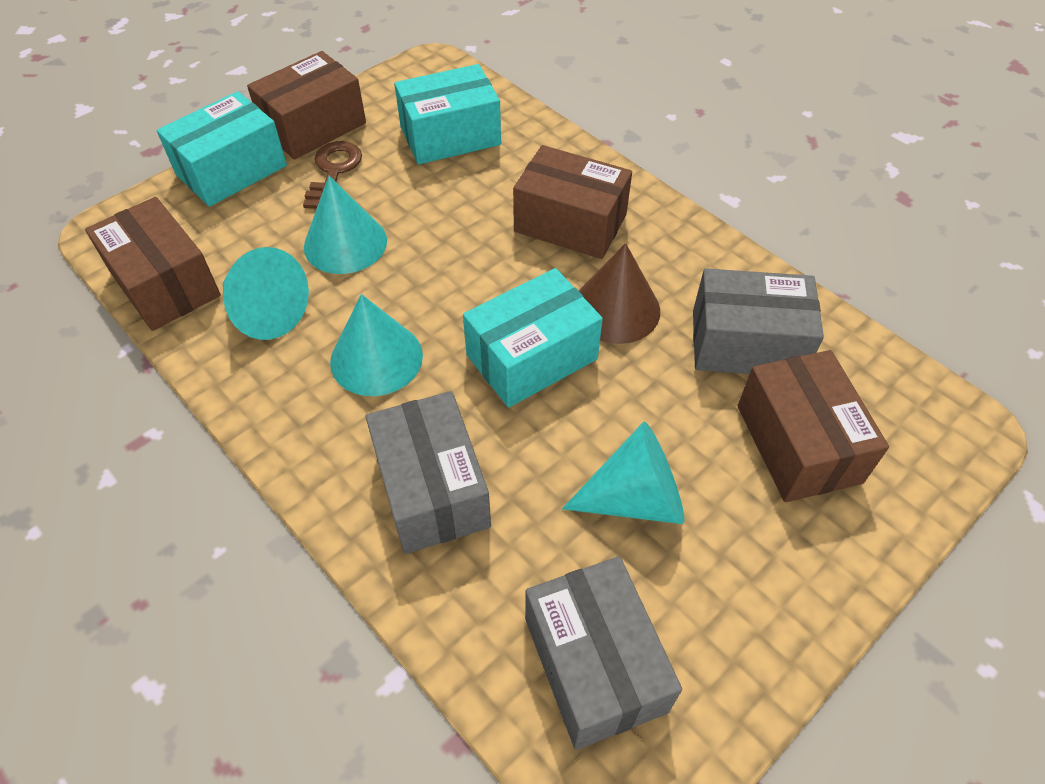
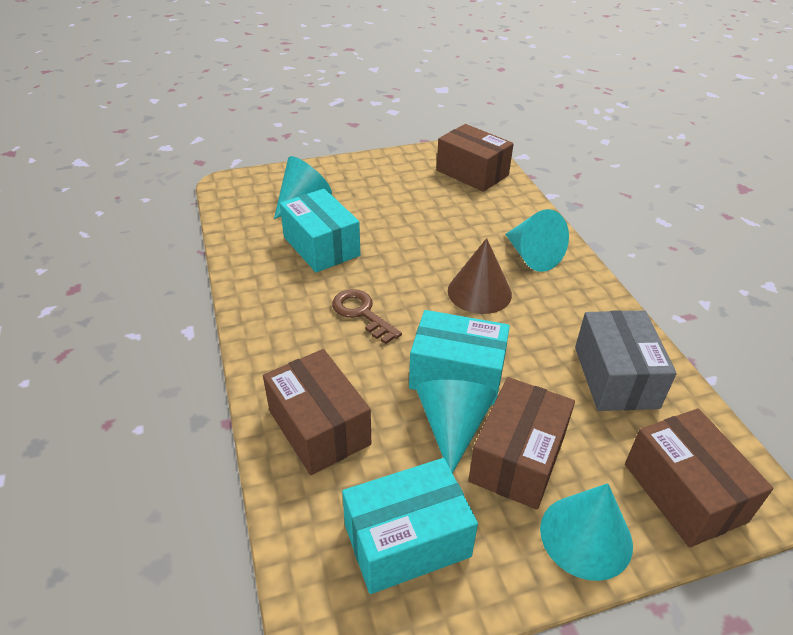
grey box: 3 -> 1

